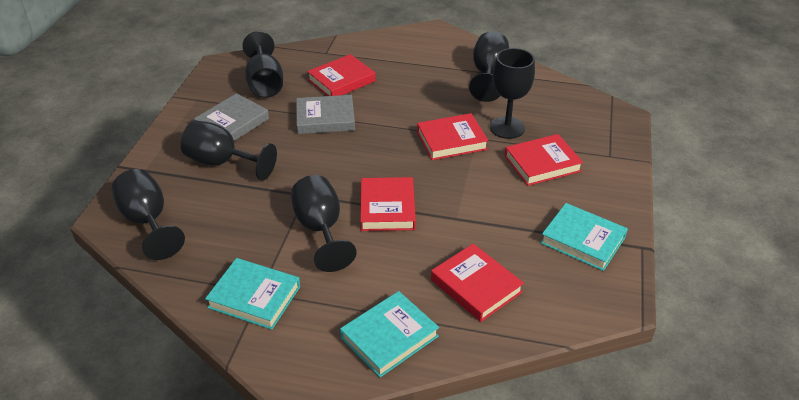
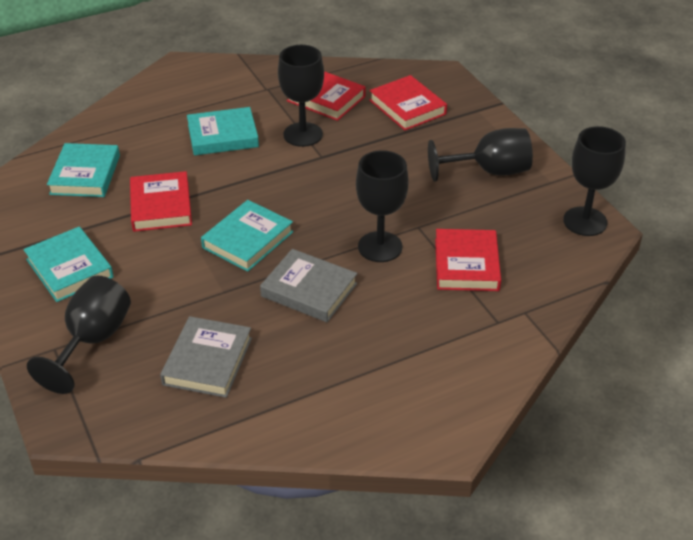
black goblet: 6 -> 5
red book: 5 -> 4
turquoise book: 3 -> 4

